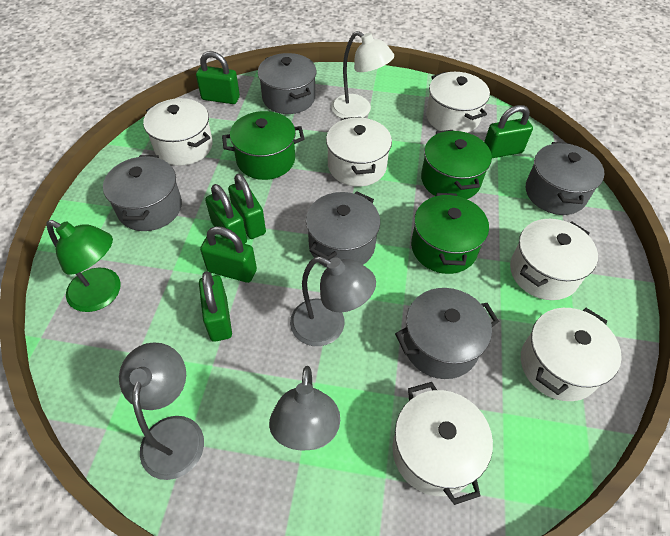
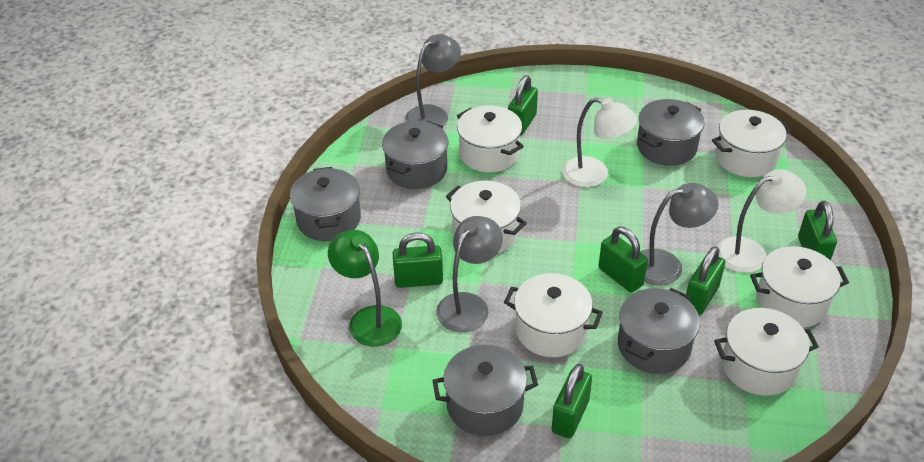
green pot: 3 -> 0
white lamp: 1 -> 2

